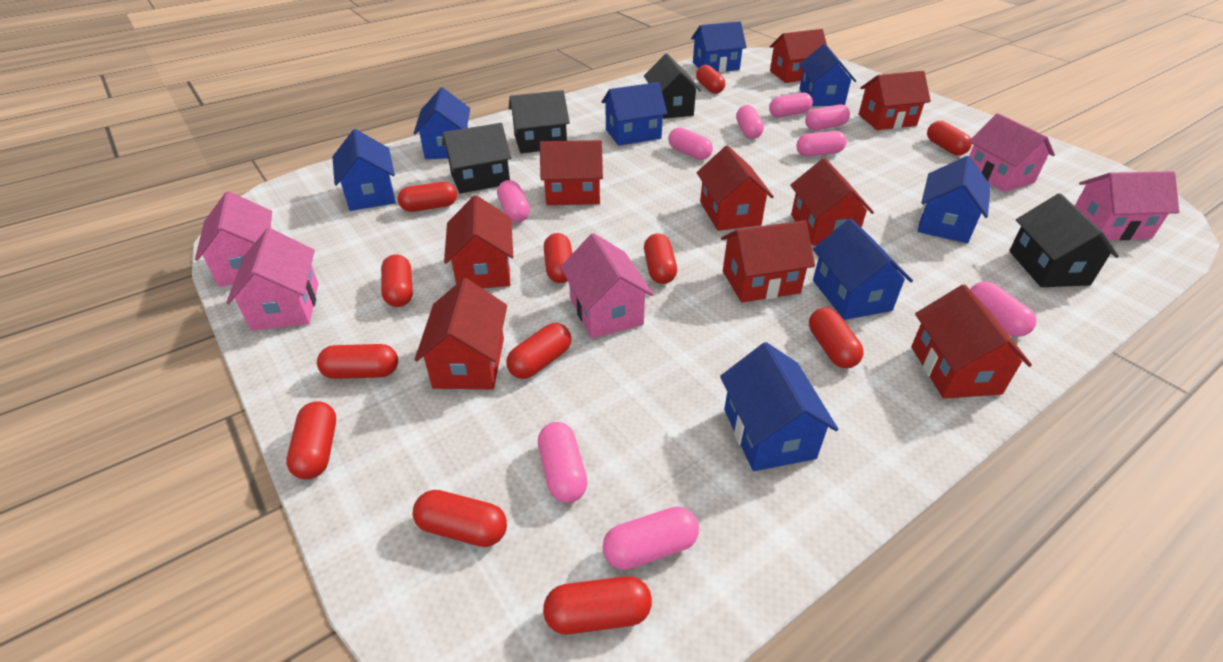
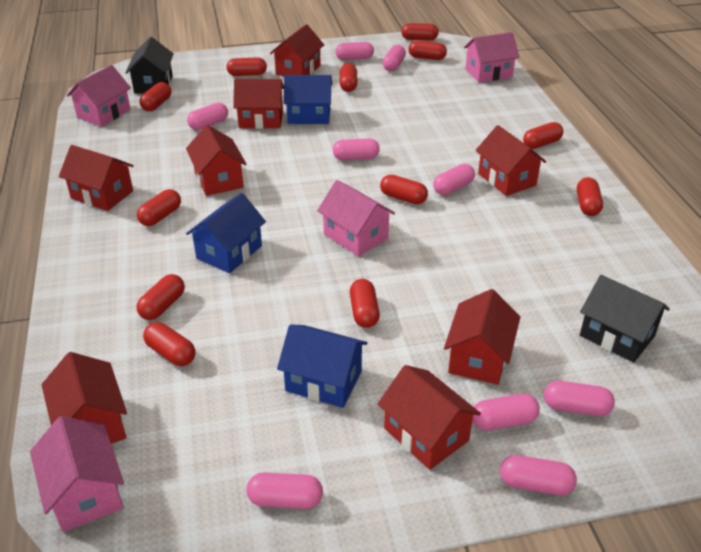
black house: 4 -> 2
blue house: 8 -> 3
pink house: 5 -> 4
red house: 9 -> 8

